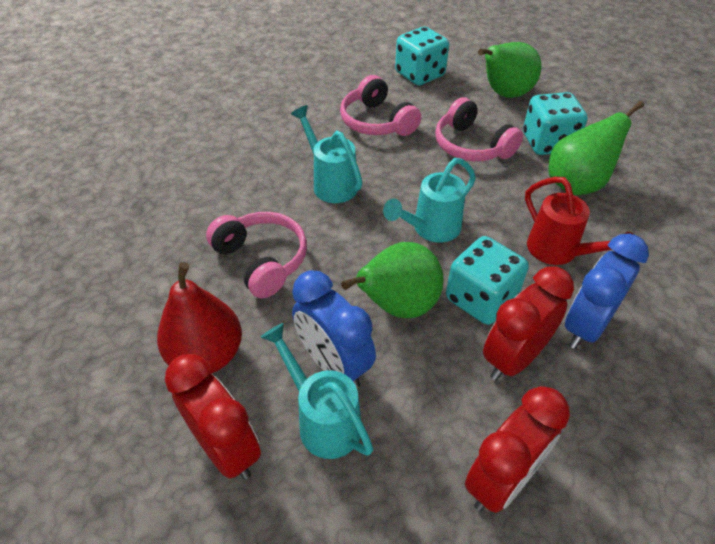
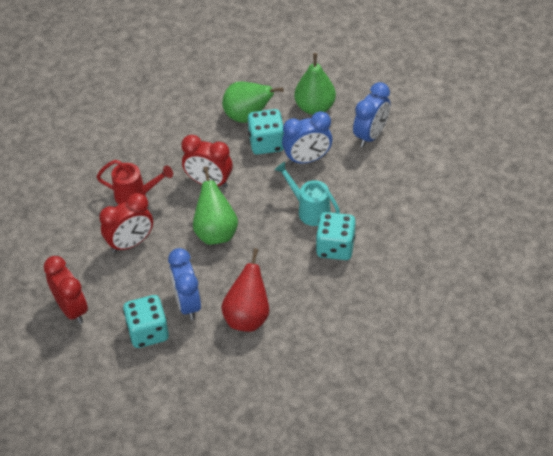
blue clock: 2 -> 3
pink headphones: 3 -> 0
turquoise watering can: 3 -> 1

